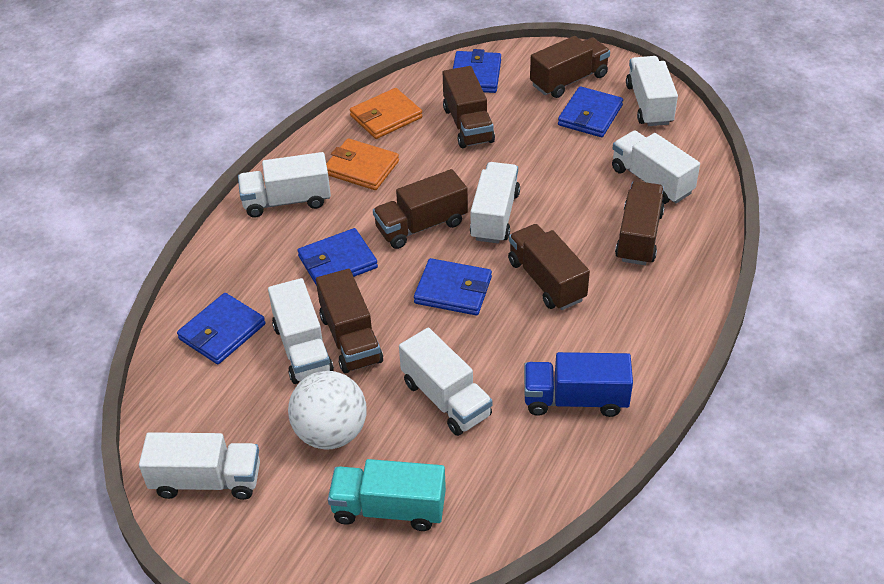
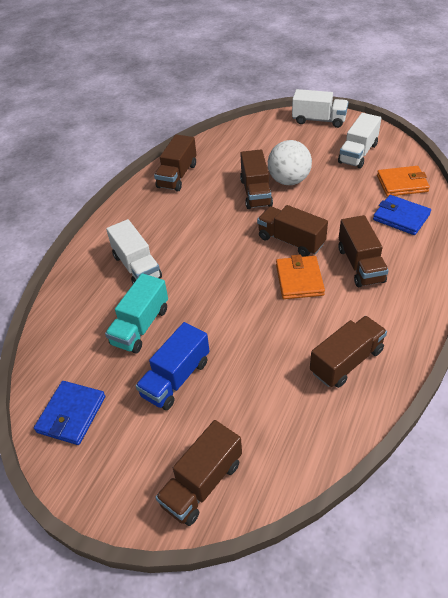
blue wallet: 5 -> 2
white truck: 7 -> 3

